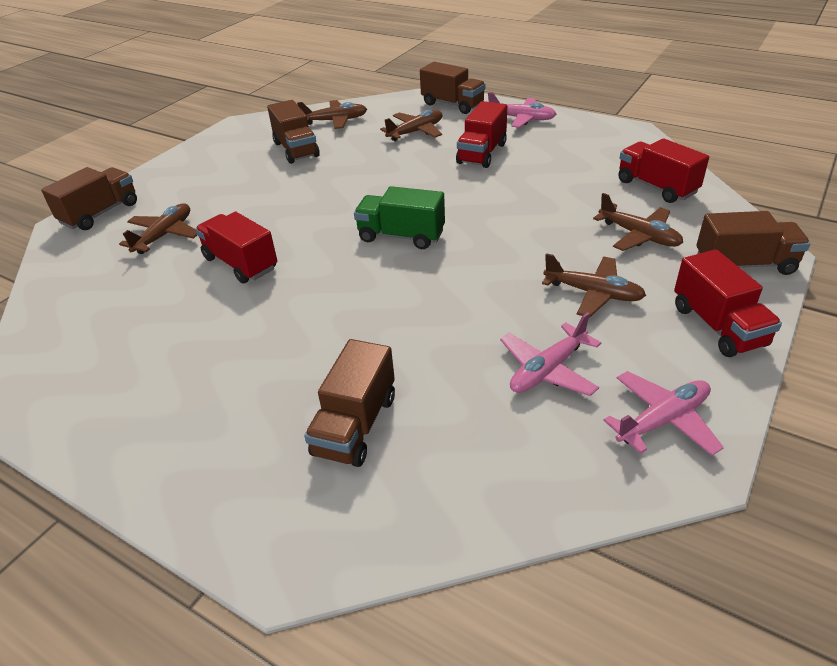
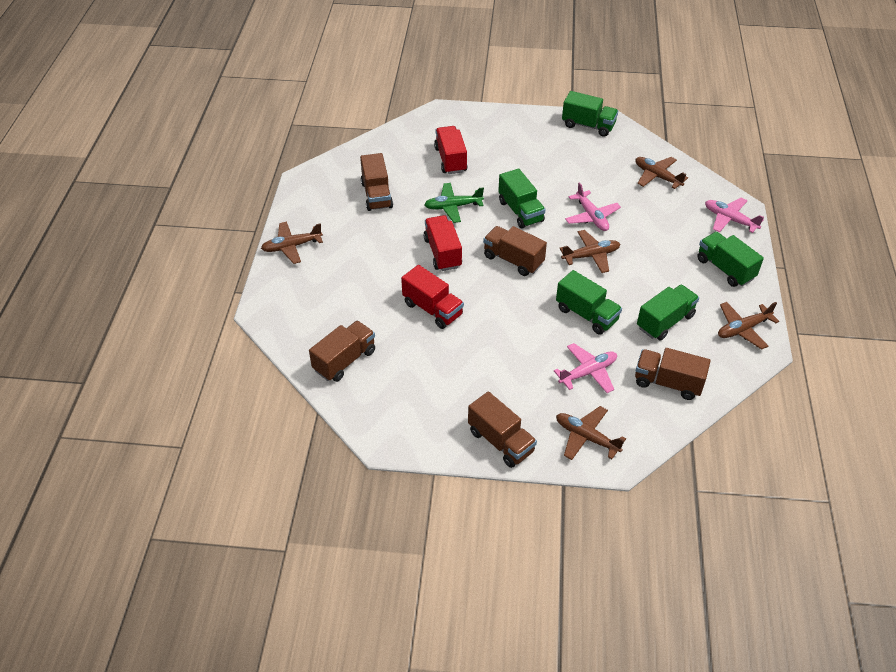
green plane: 0 -> 1
green truck: 1 -> 5
red truck: 4 -> 3

